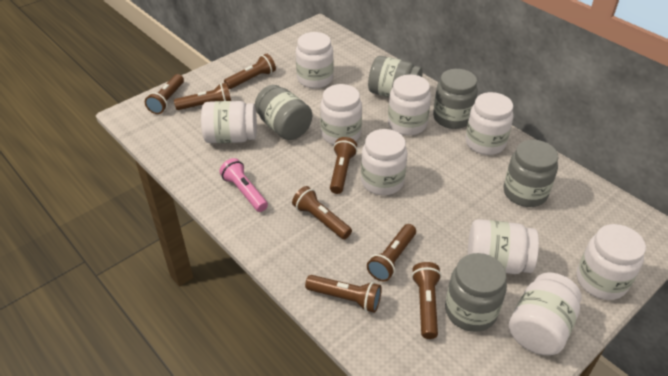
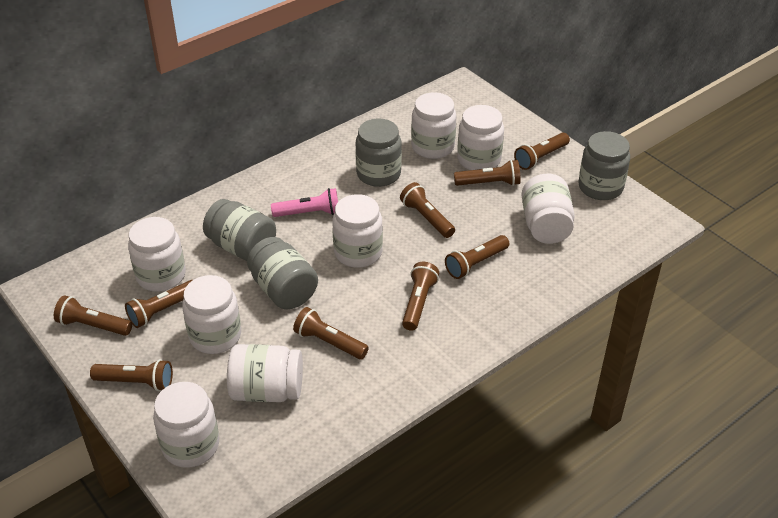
brown flashlight: 8 -> 9
grey jar: 5 -> 4
white jar: 9 -> 8

